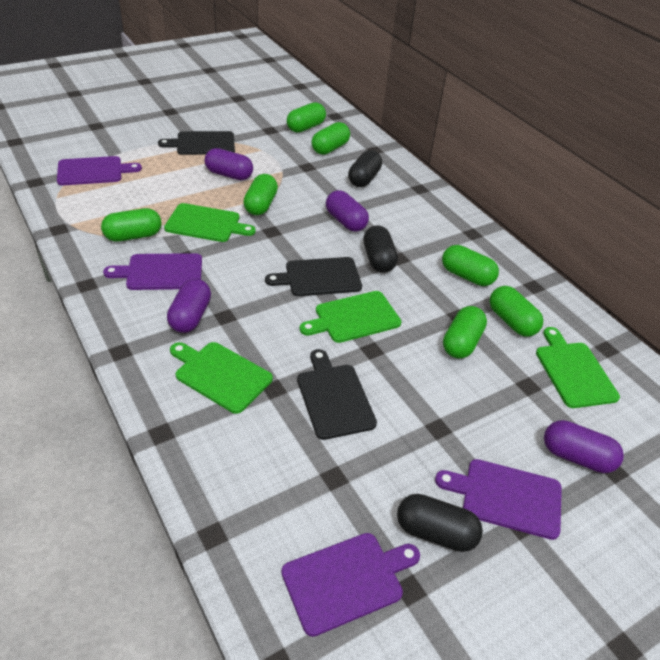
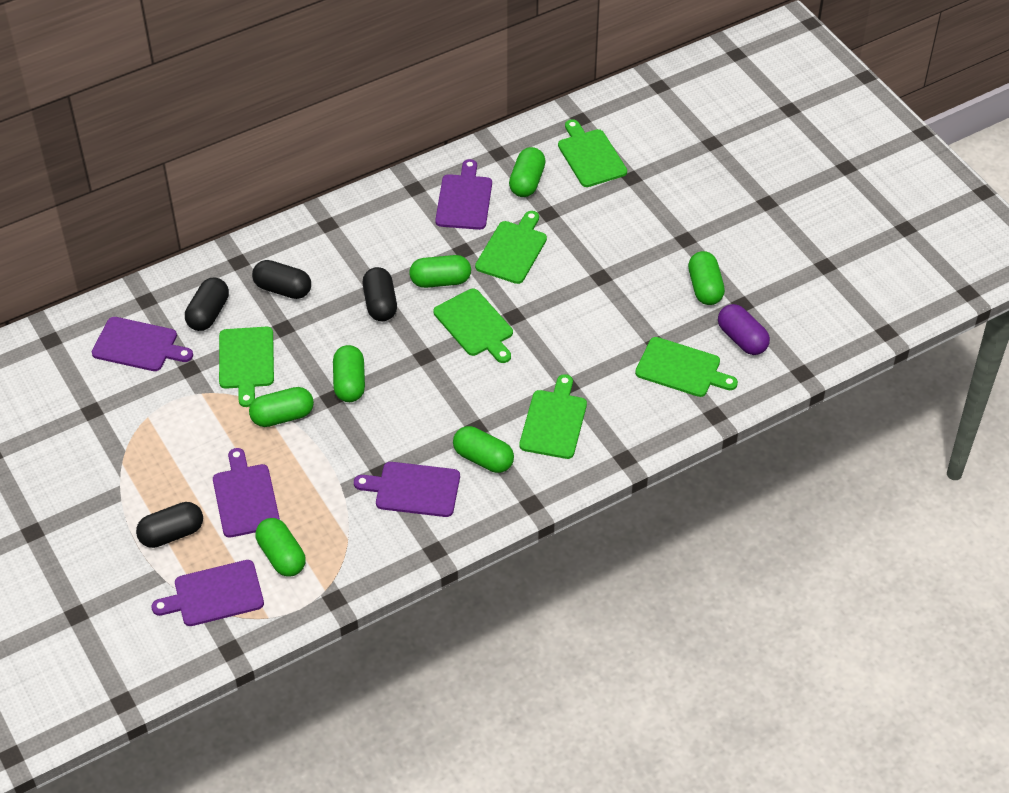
black capsule: 3 -> 4
black cutting board: 3 -> 0
green cutting board: 4 -> 6
purple capsule: 4 -> 1
purple cutting board: 4 -> 5

